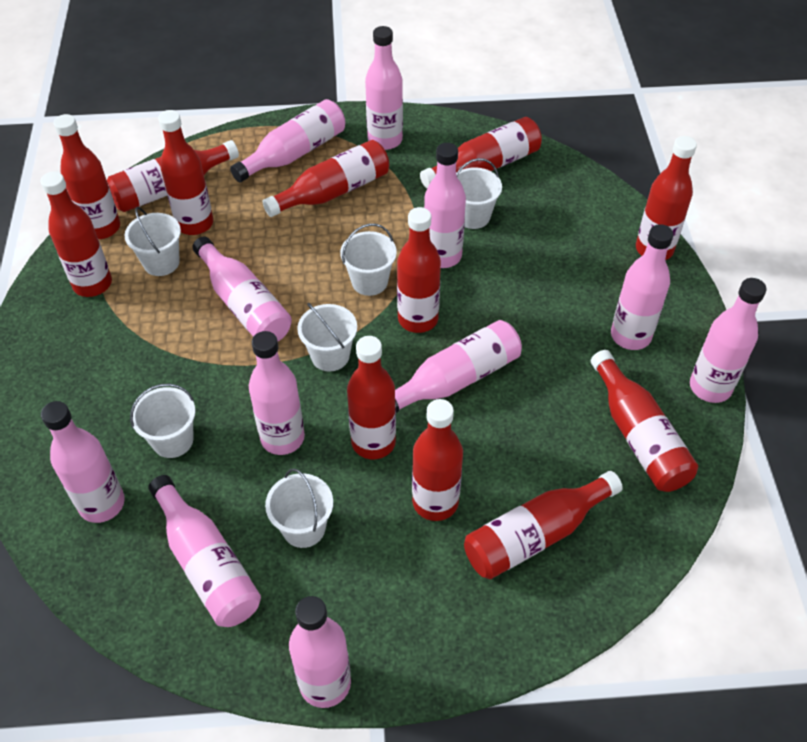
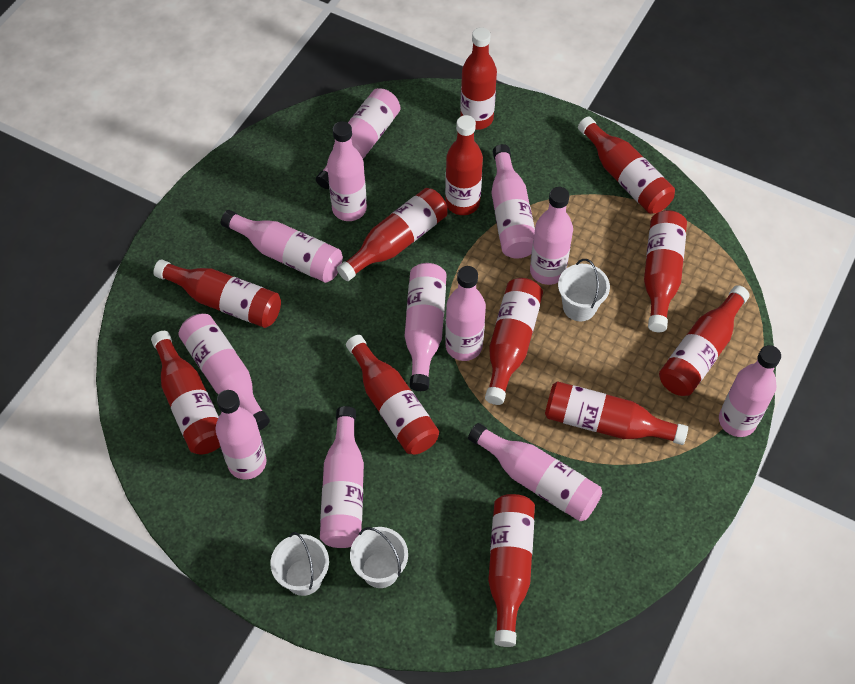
pink bottle: 11 -> 12
white bucket: 6 -> 3

